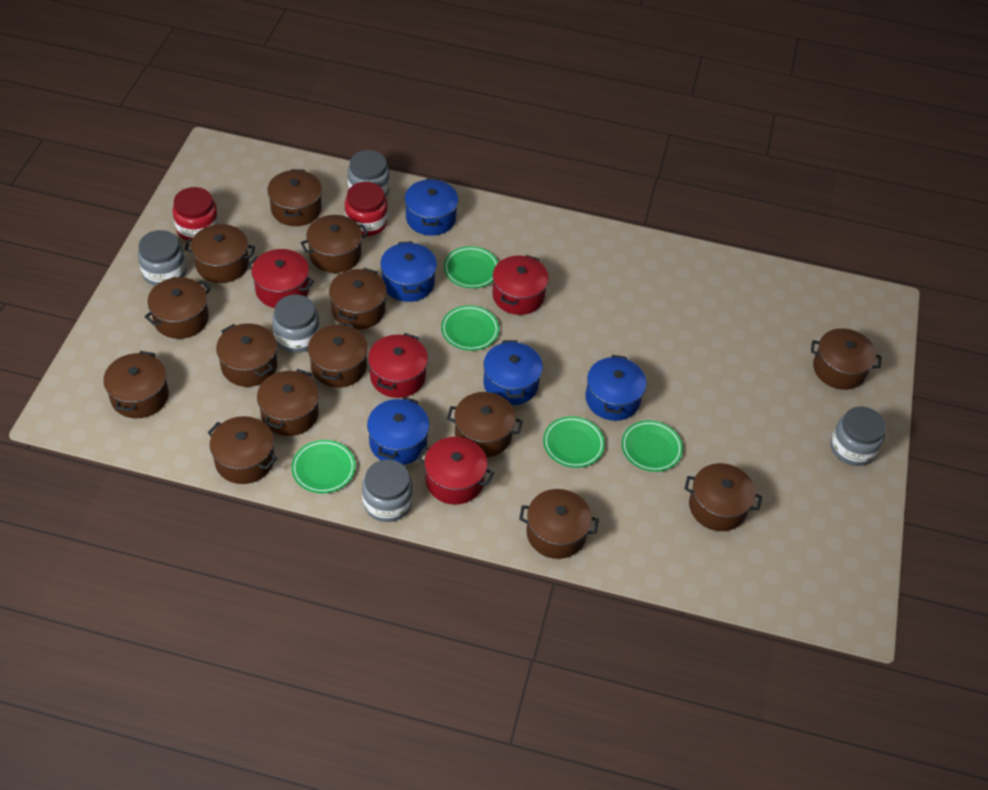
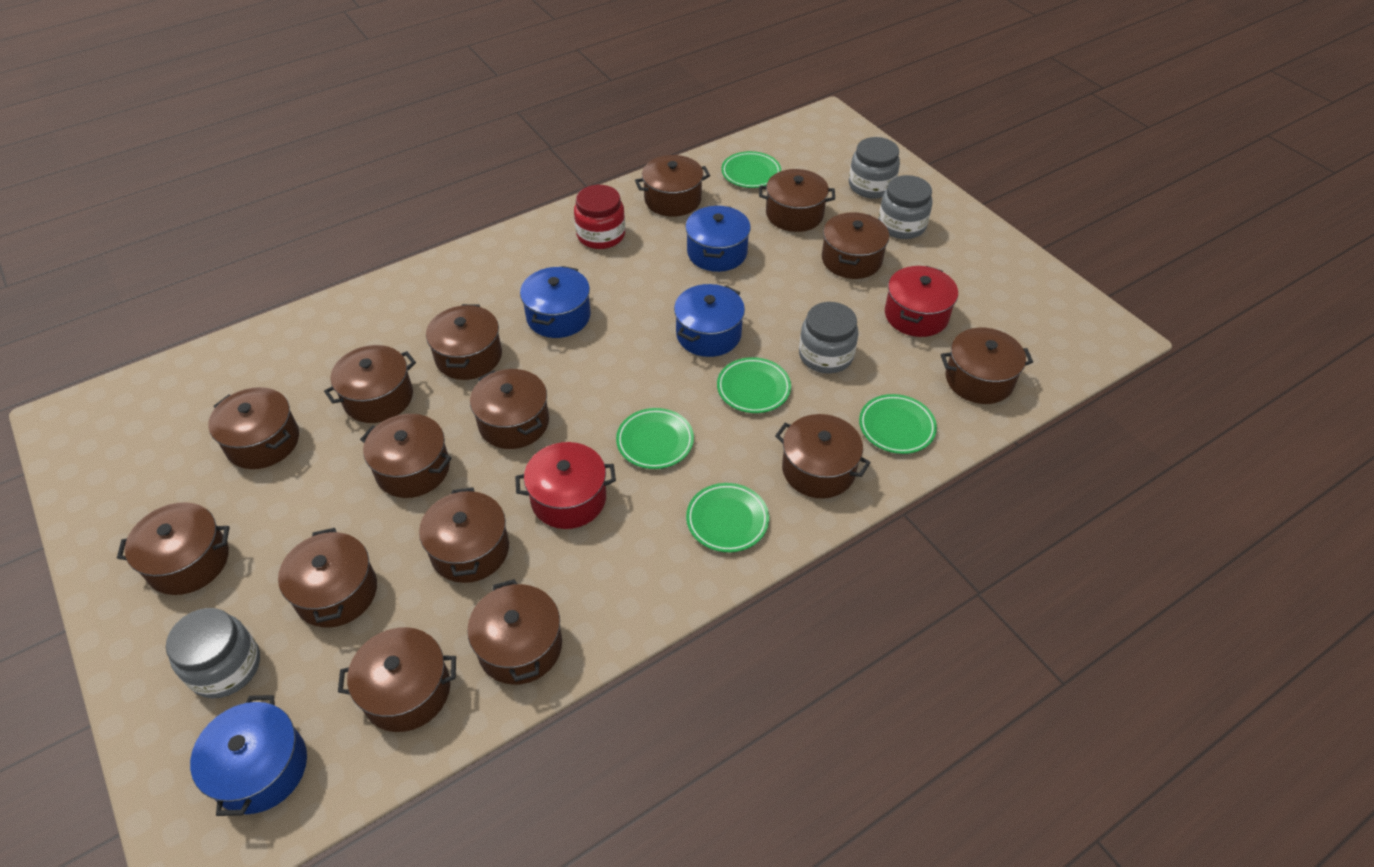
blue pot: 5 -> 4
brown pot: 14 -> 15
grey jar: 5 -> 4
red jar: 2 -> 1
red pot: 4 -> 2

